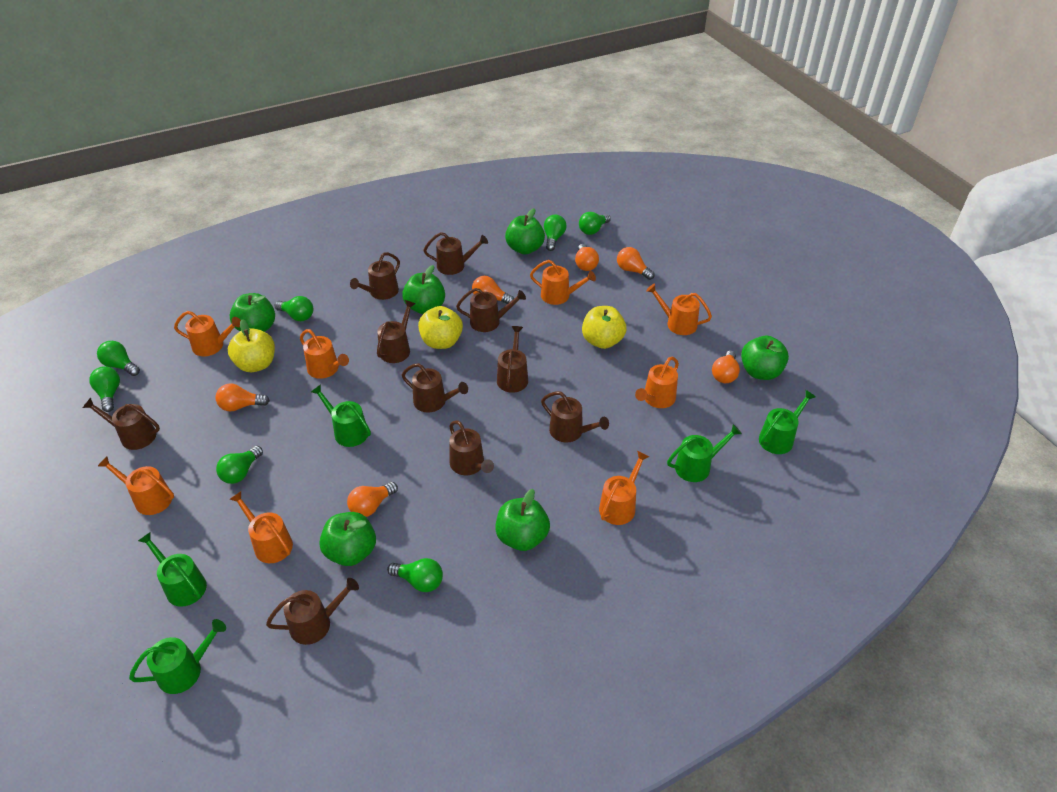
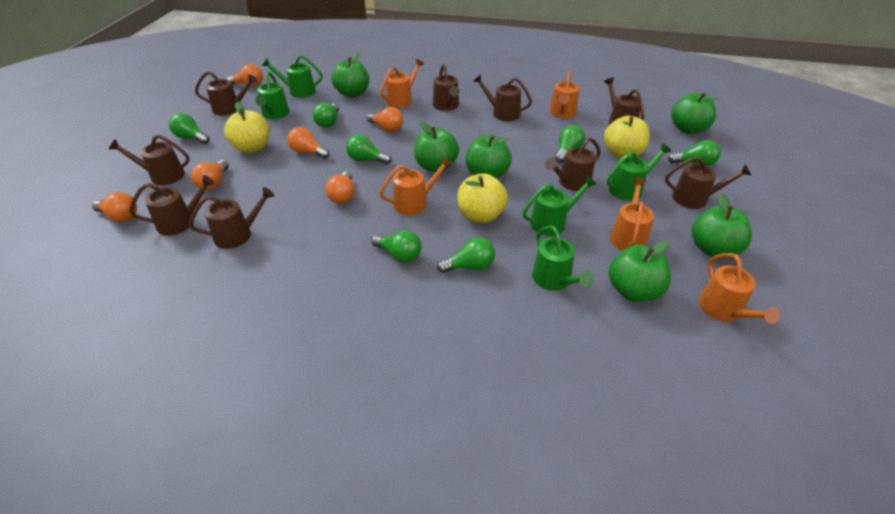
brown watering can: 10 -> 9
orange watering can: 8 -> 5

